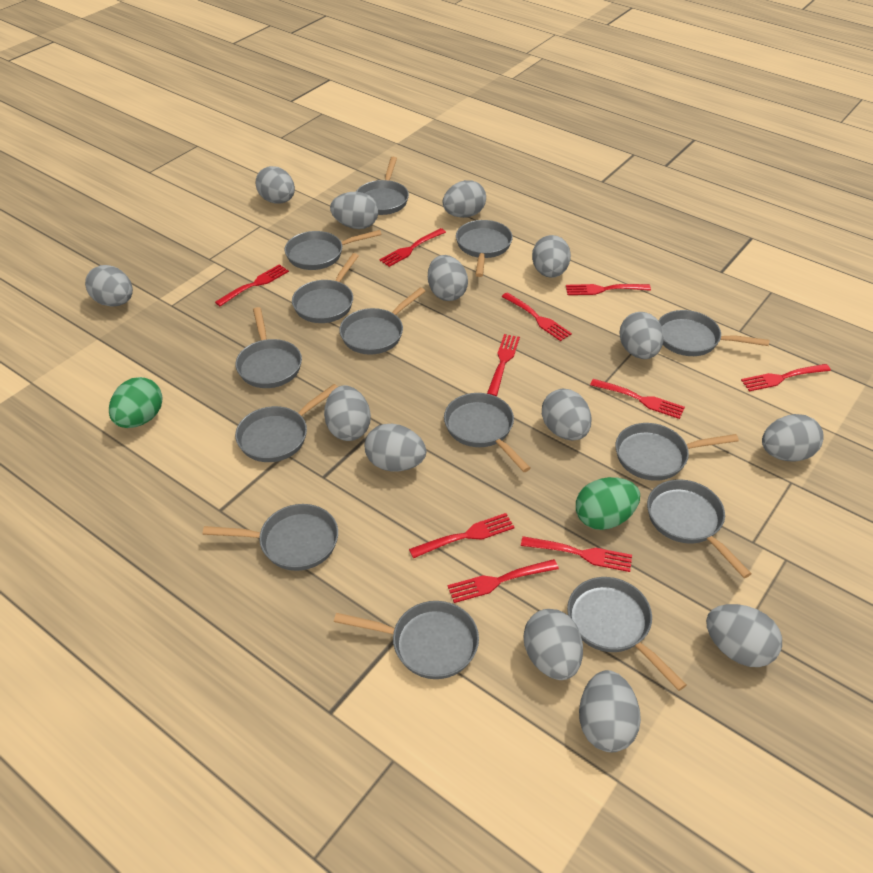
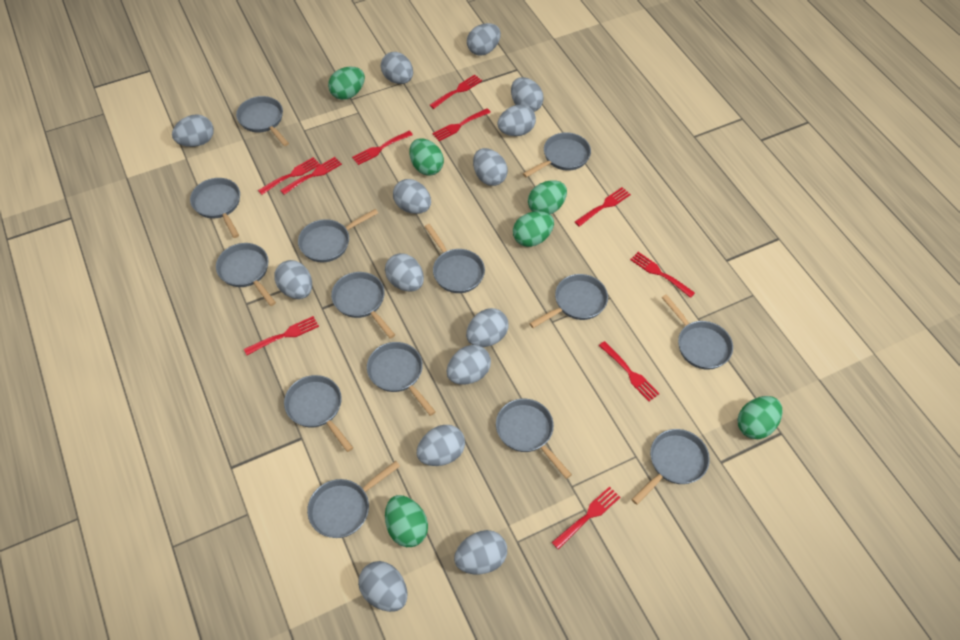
green egg: 2 -> 6

